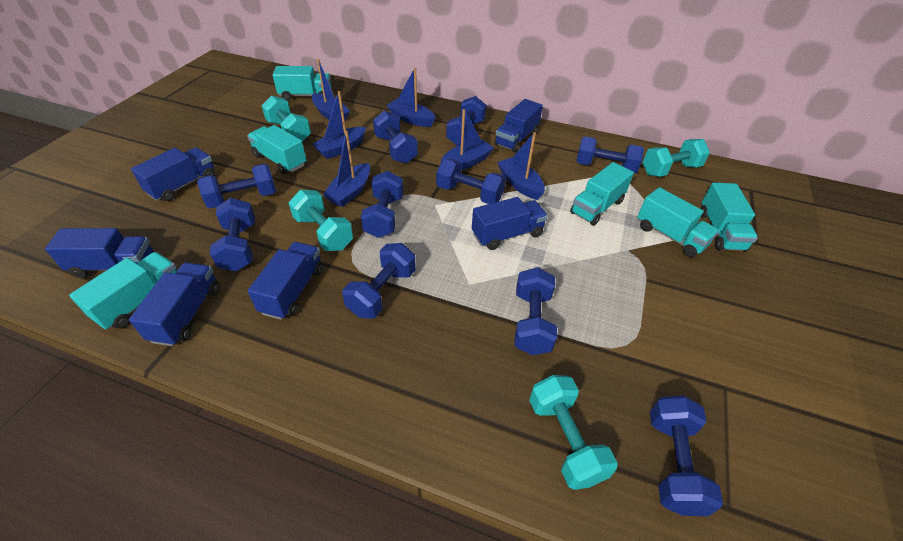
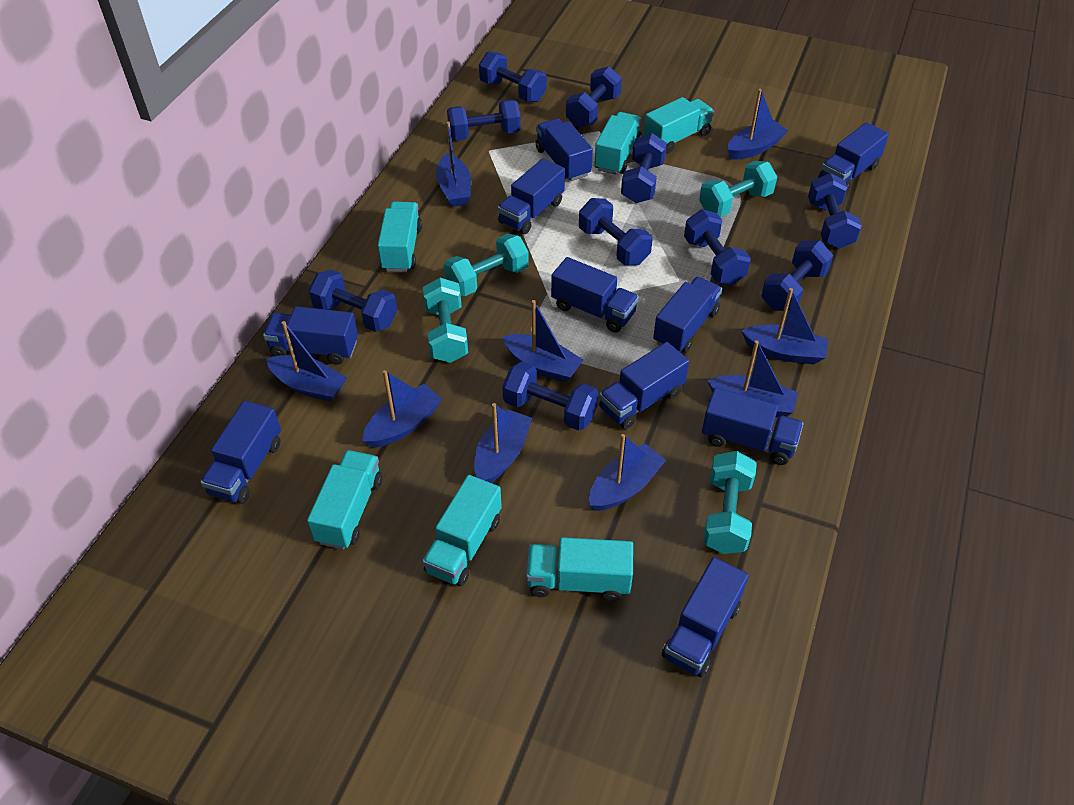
blue boat: 6 -> 9
blue truck: 6 -> 10

